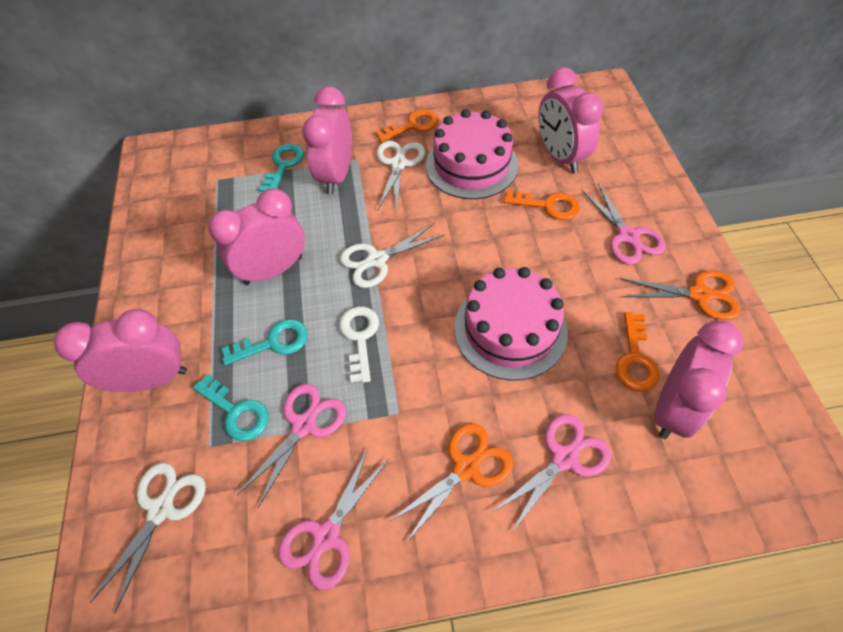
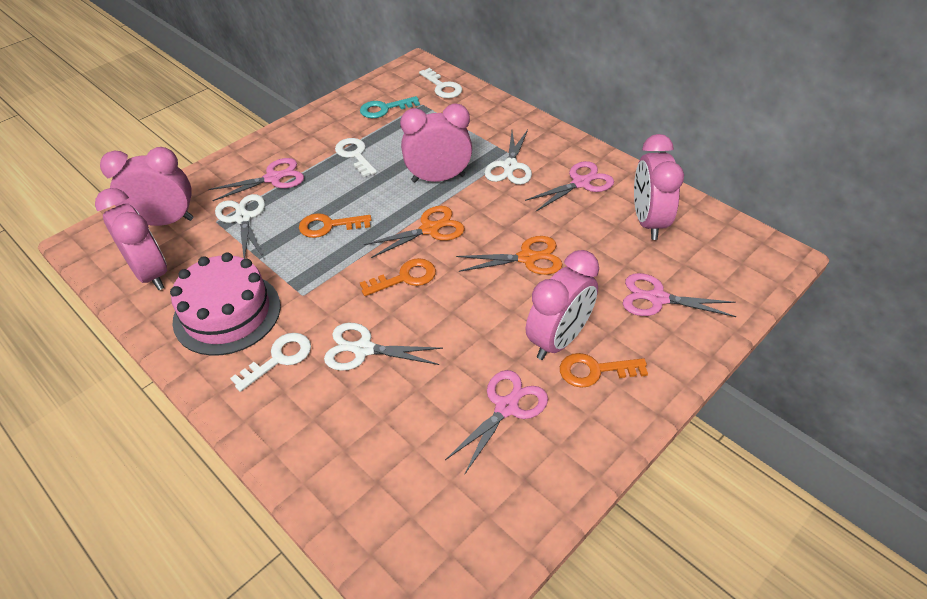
pink cake: 2 -> 1
turquoise key: 3 -> 1
white key: 1 -> 3

